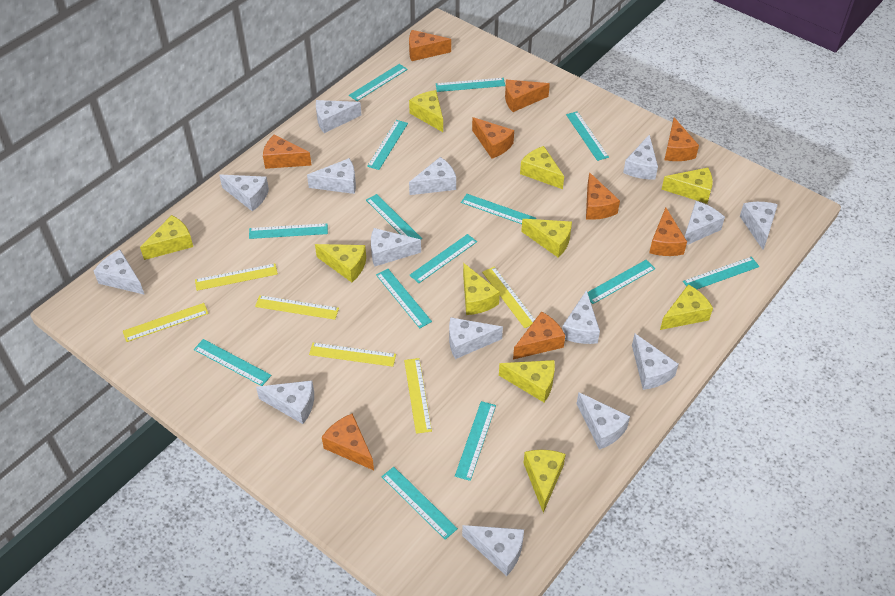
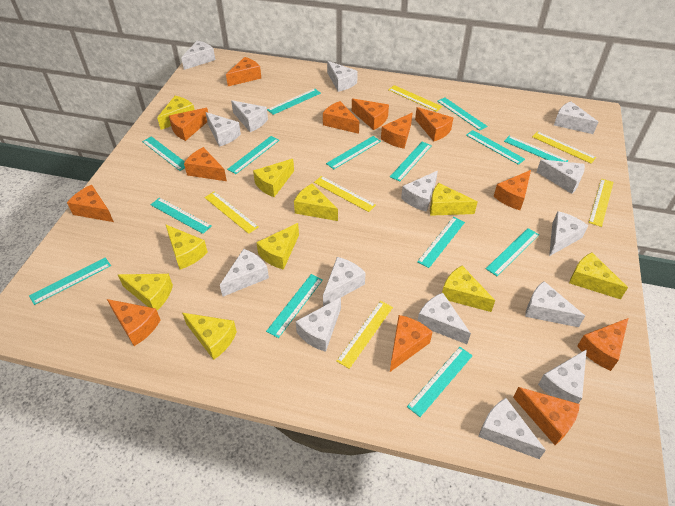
orange cheese: 9 -> 13

